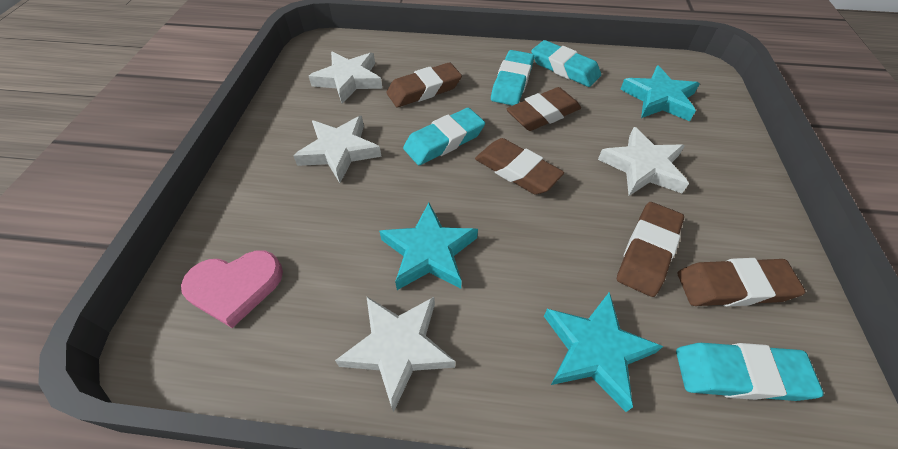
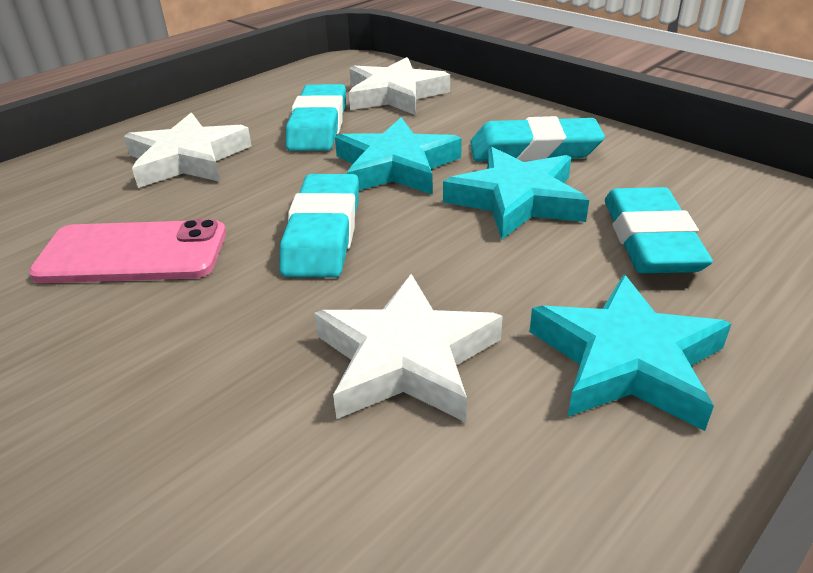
brown eraser: 5 -> 0
pink heart: 1 -> 0
pink phone: 0 -> 1
white star: 4 -> 3

